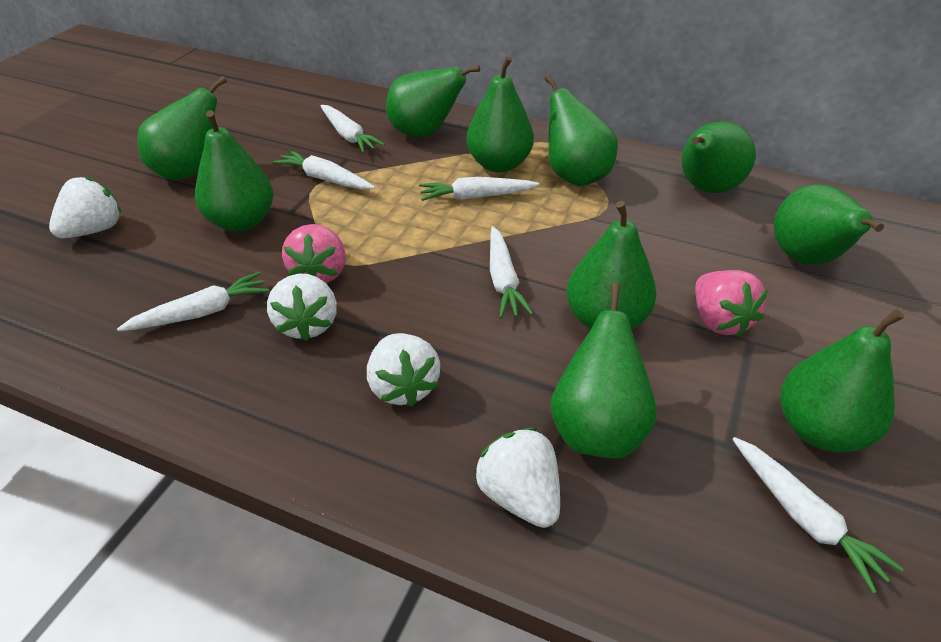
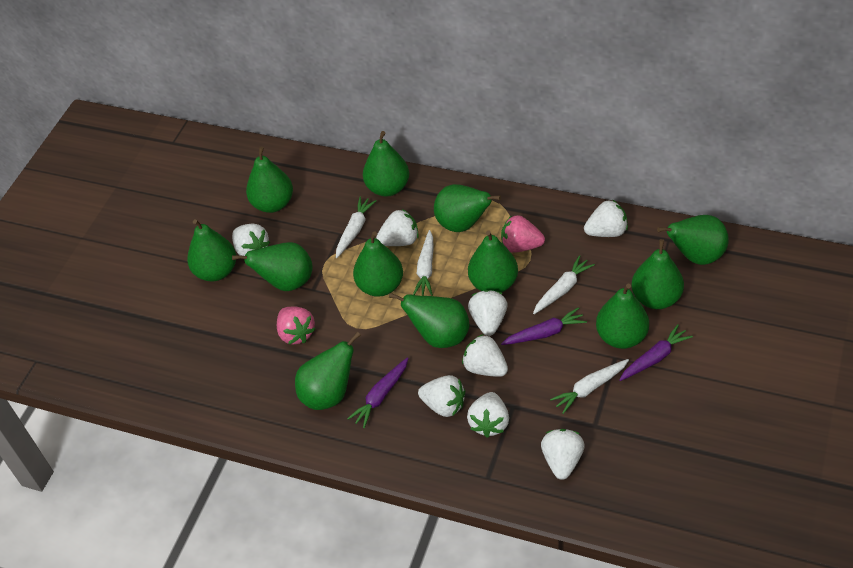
green pear: 10 -> 12
purple carrot: 0 -> 3
white carrot: 6 -> 4
white strawberry: 4 -> 8

